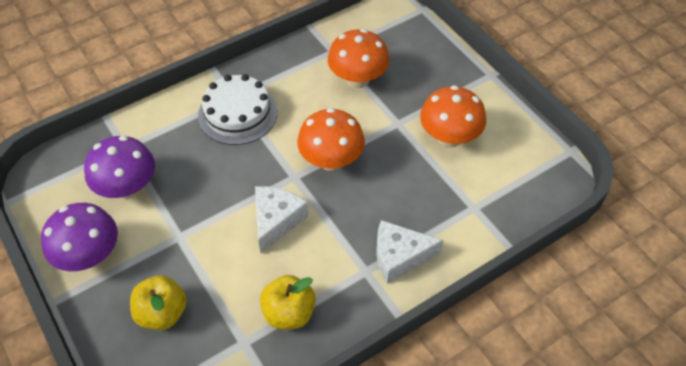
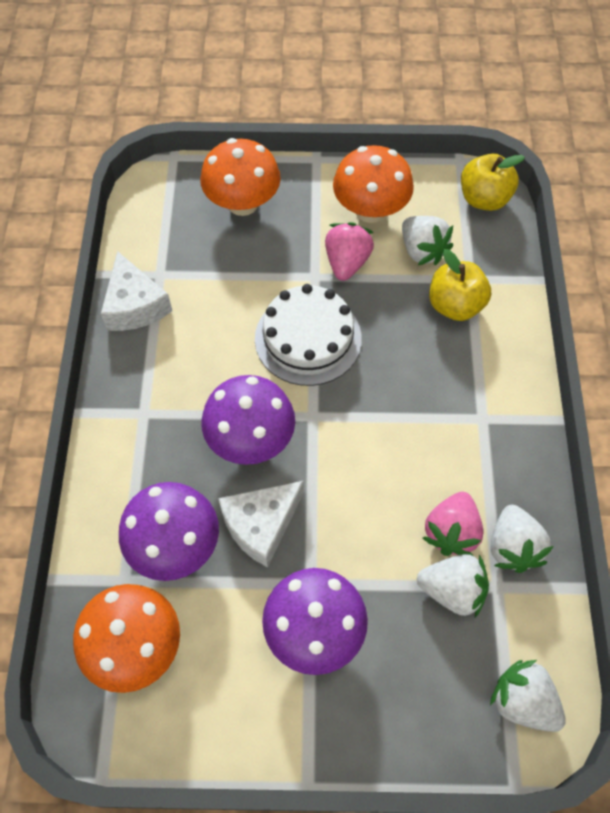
pink strawberry: 0 -> 2
purple mushroom: 2 -> 3
white strawberry: 0 -> 4

